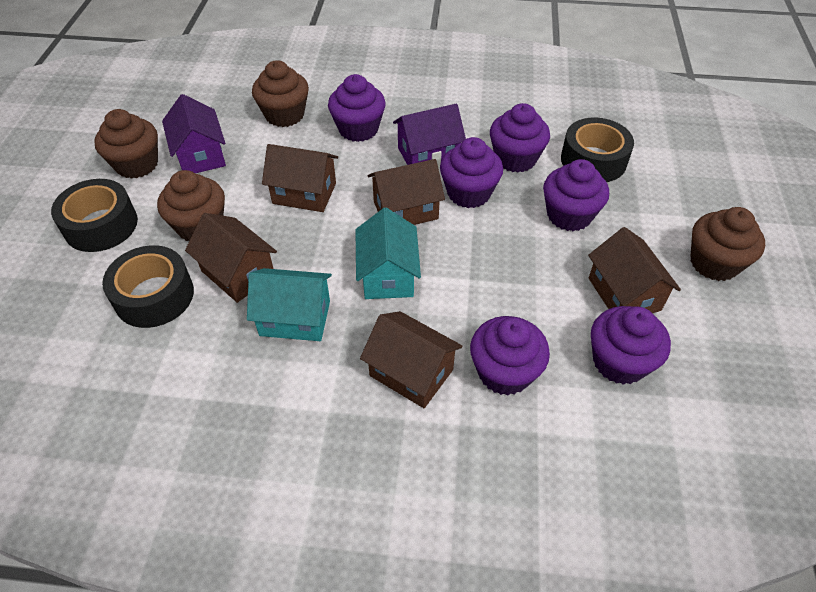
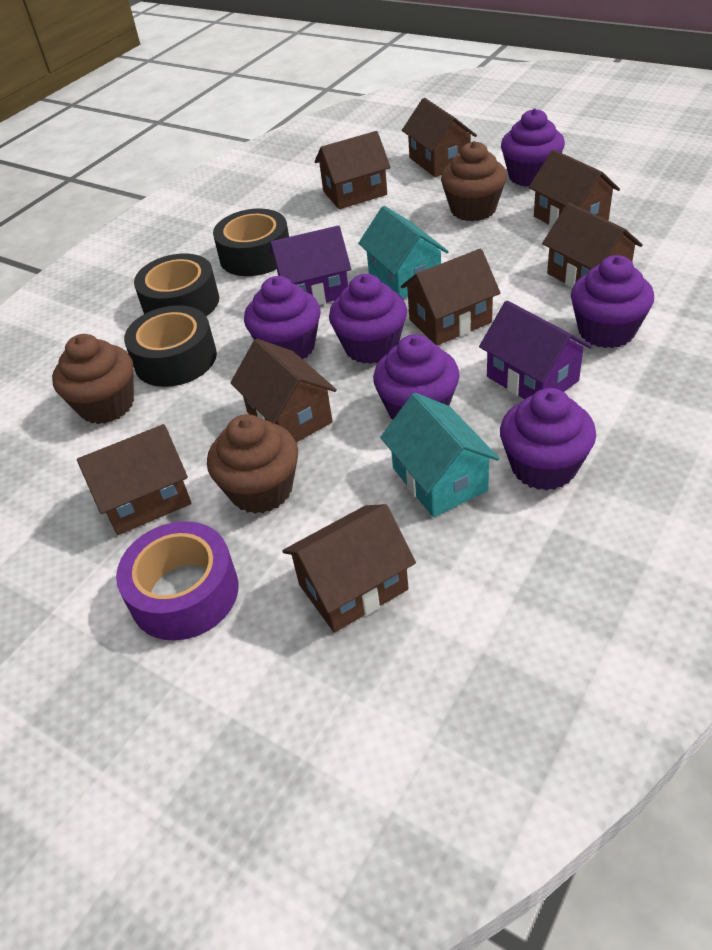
brown cupcake: 4 -> 3
brown house: 5 -> 8
purple tape: 0 -> 1

